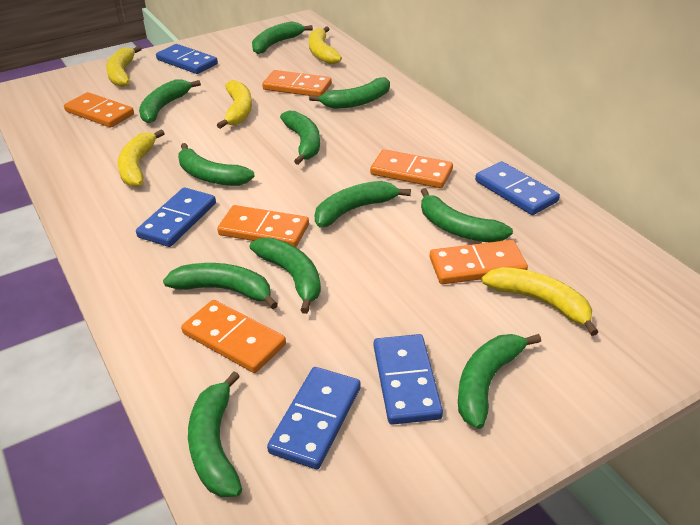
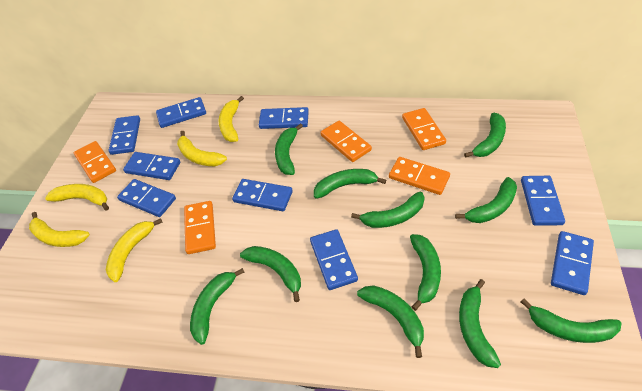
blue domino: 5 -> 9
orange domino: 6 -> 5

